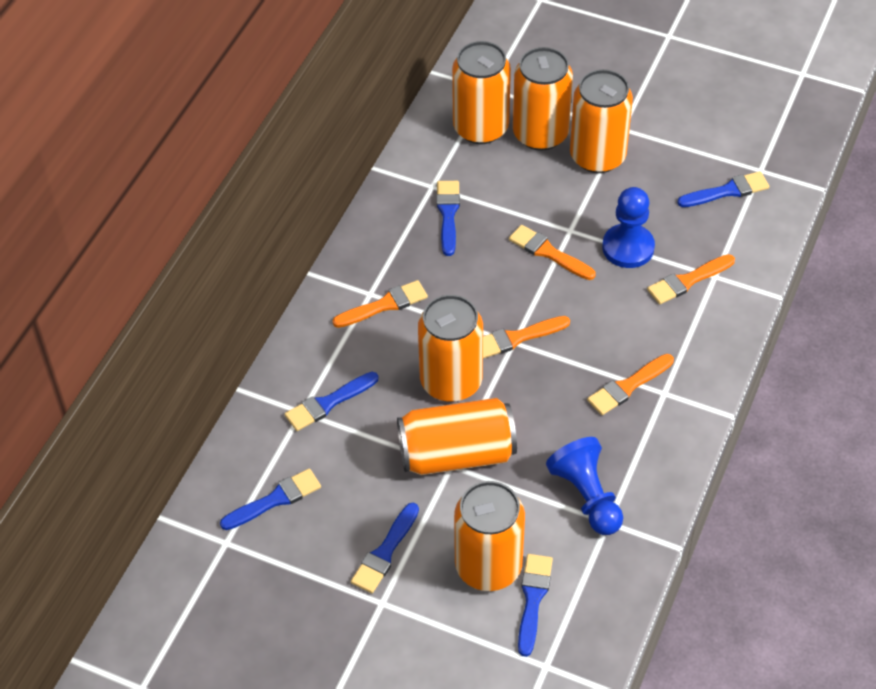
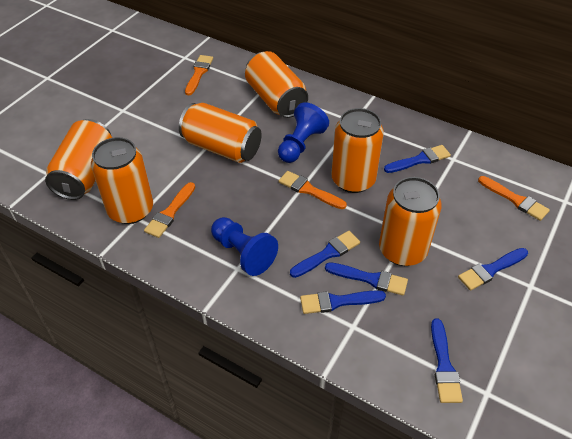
orange brush: 5 -> 4

